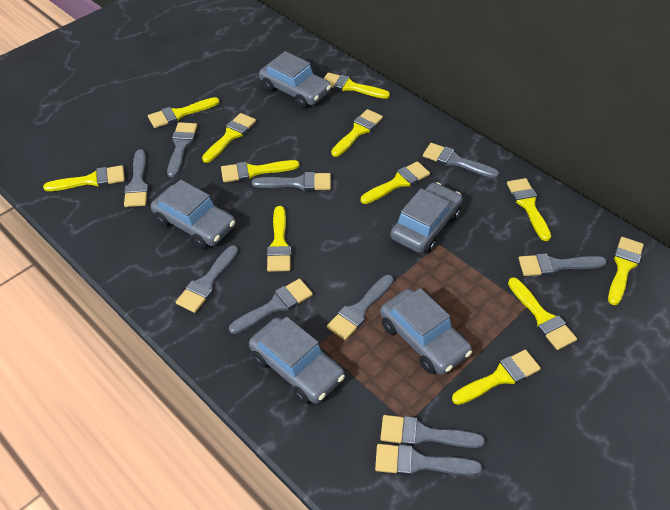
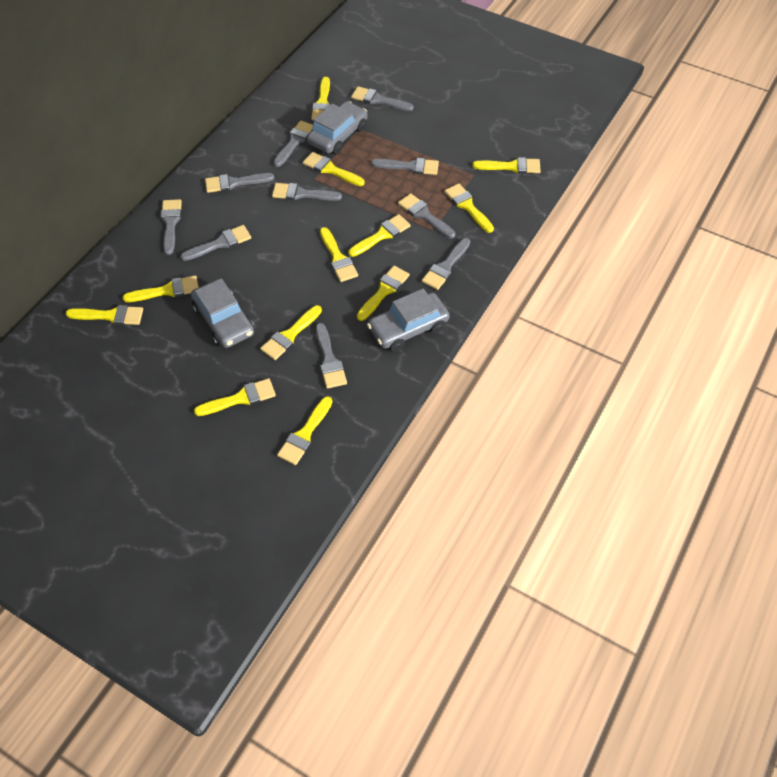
grey car: 5 -> 3

